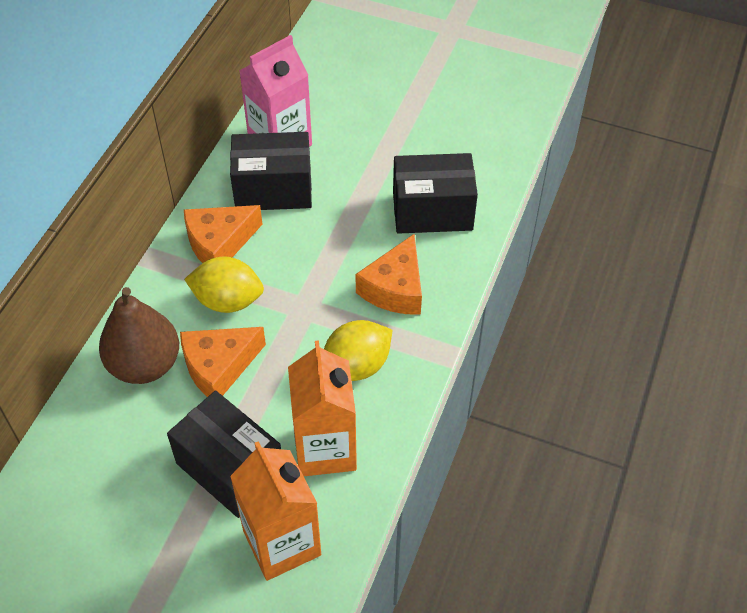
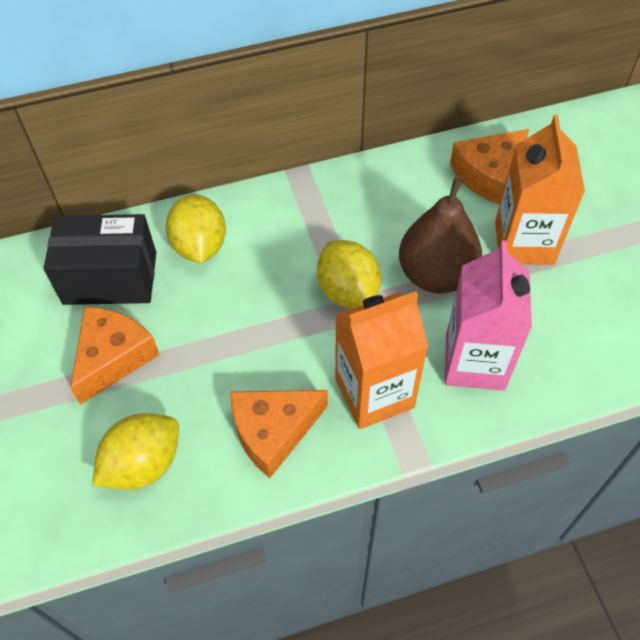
black box: 3 -> 1
yellow lemon: 2 -> 3

